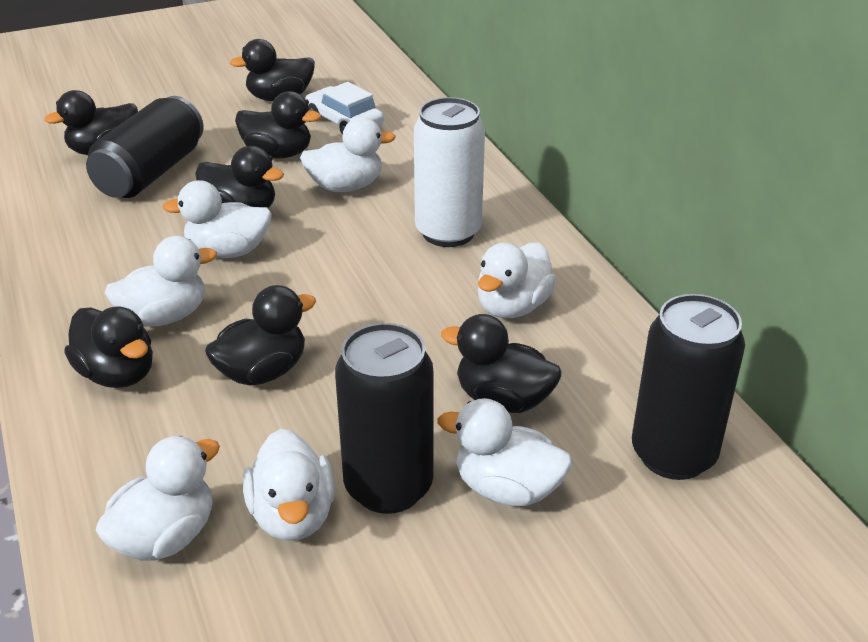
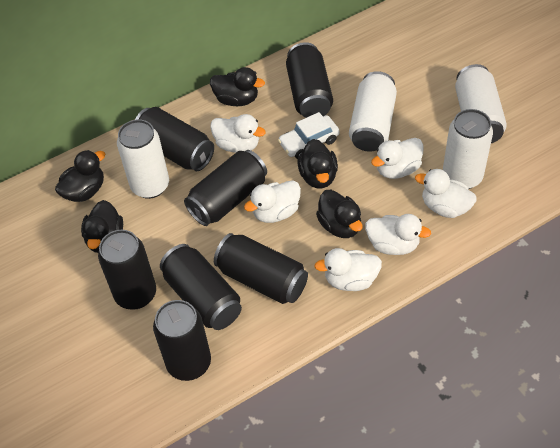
black can: 3 -> 7
black duck: 7 -> 5
white can: 1 -> 4
white duck: 7 -> 6

